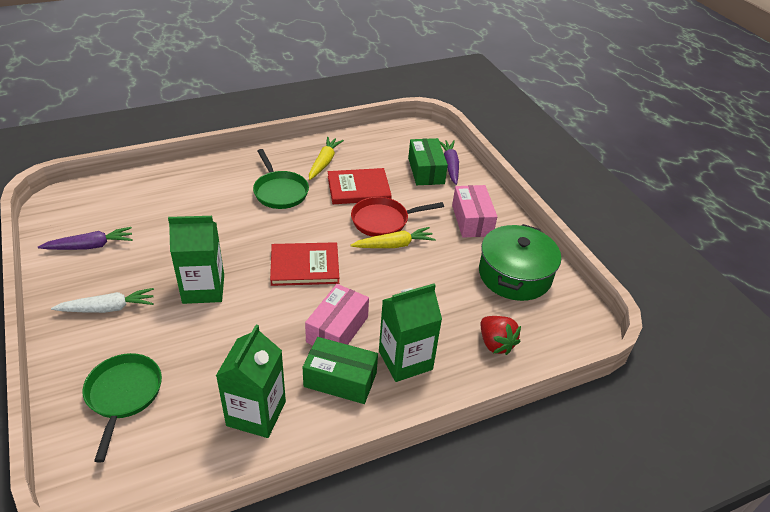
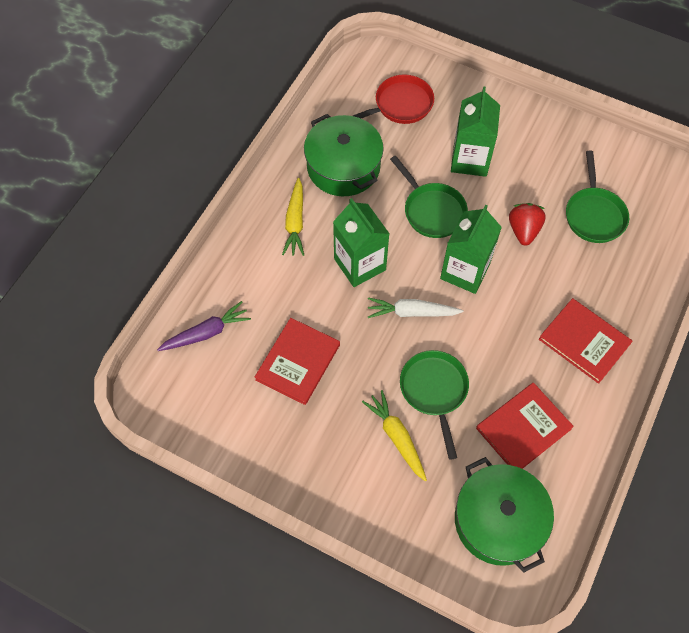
green box: 2 -> 0
green pan: 2 -> 3
green pot: 1 -> 2
pink box: 2 -> 0
purple carrot: 2 -> 1
red book: 2 -> 3

